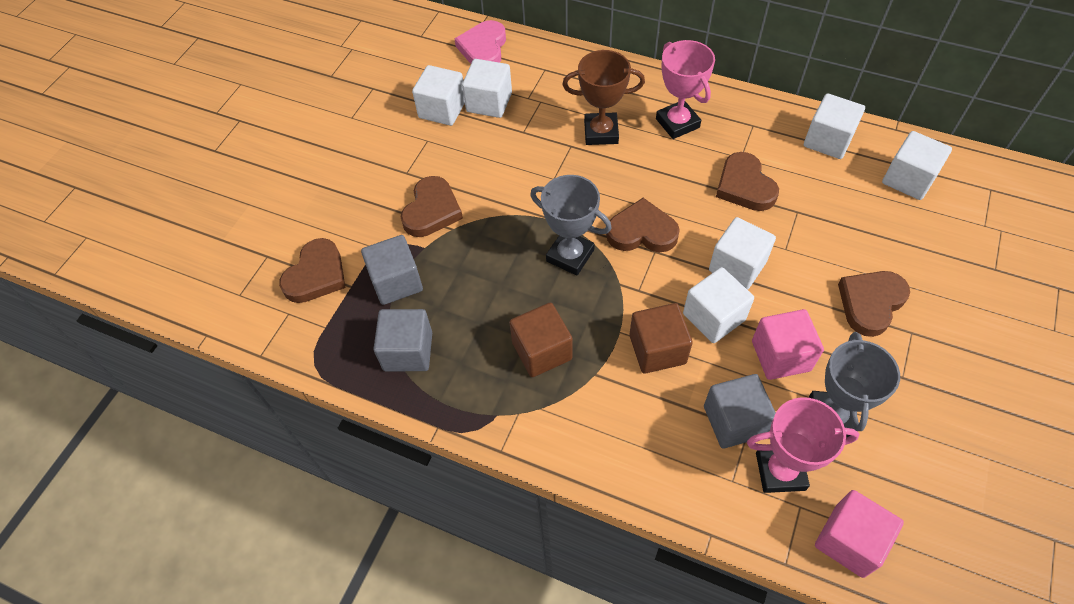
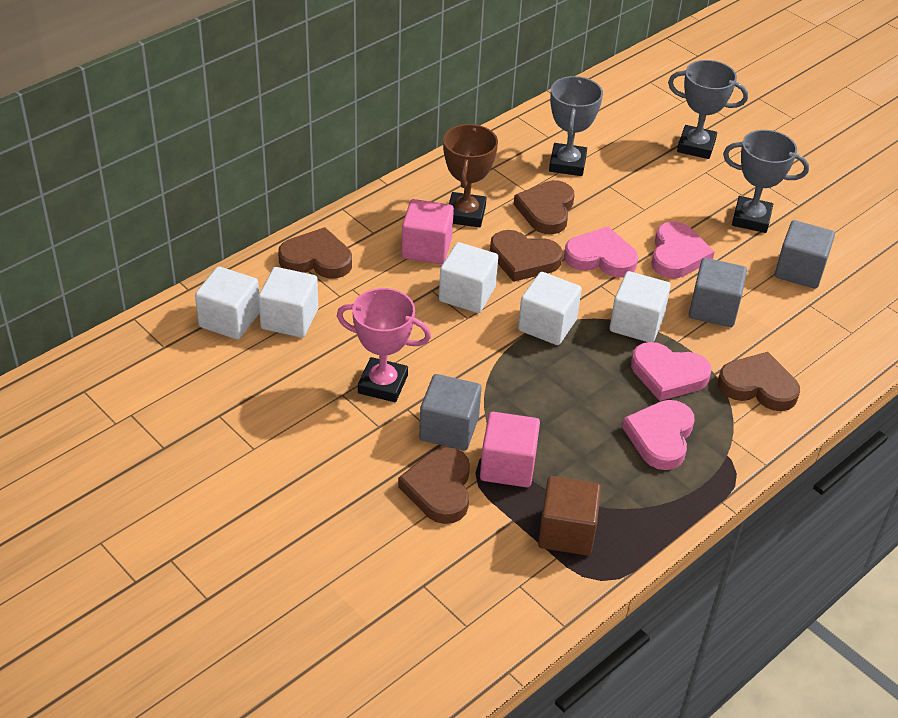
brown cube: 2 -> 1
grey trophy: 2 -> 3
pink heart: 1 -> 4
pink trophy: 2 -> 1
white cube: 6 -> 5

